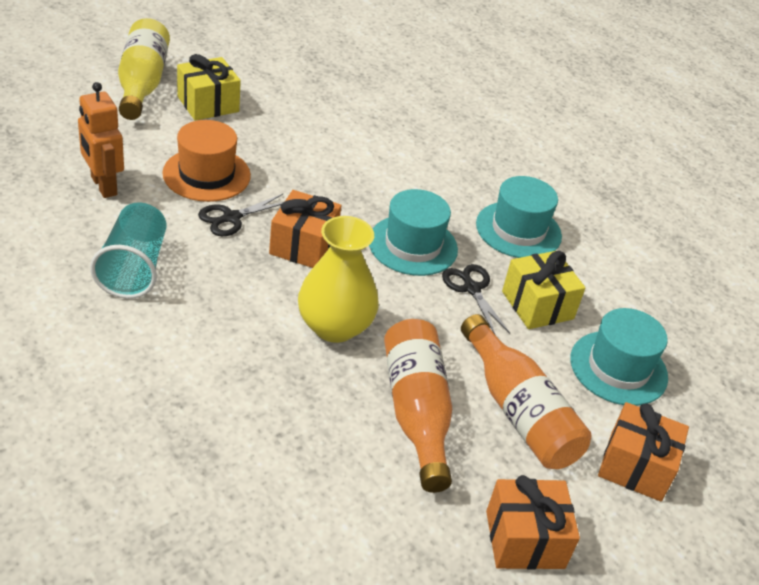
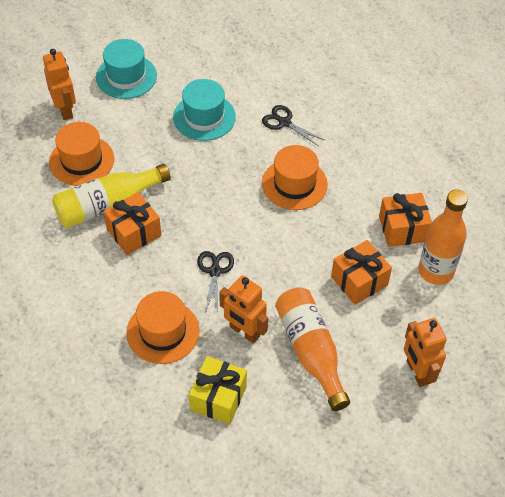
orange hat: 1 -> 3
orange robot: 1 -> 3
turquoise cup: 1 -> 0
turquoise hat: 3 -> 2
yellow gift: 2 -> 1
yellow vase: 1 -> 0

